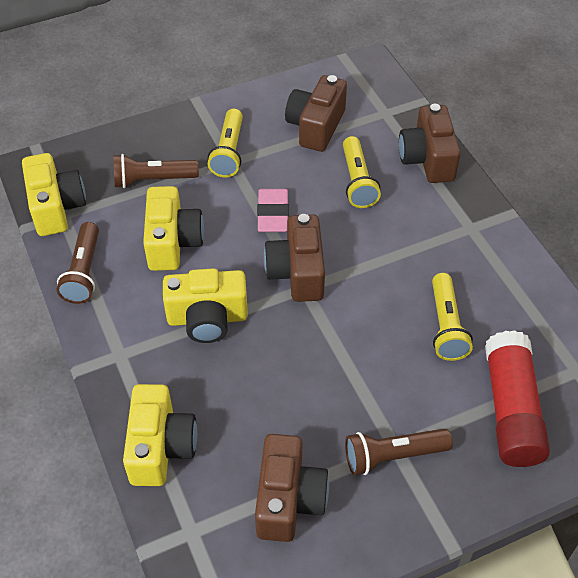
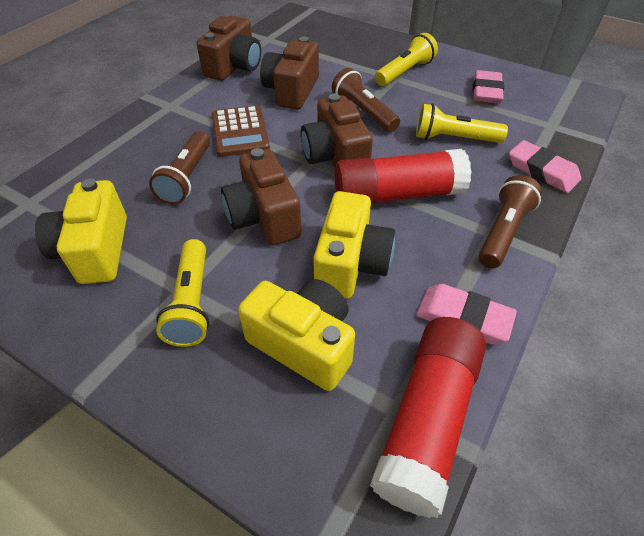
brown calculator: 0 -> 1
pink eraser: 1 -> 3
red glue stick: 1 -> 2
yellow camera: 4 -> 3

